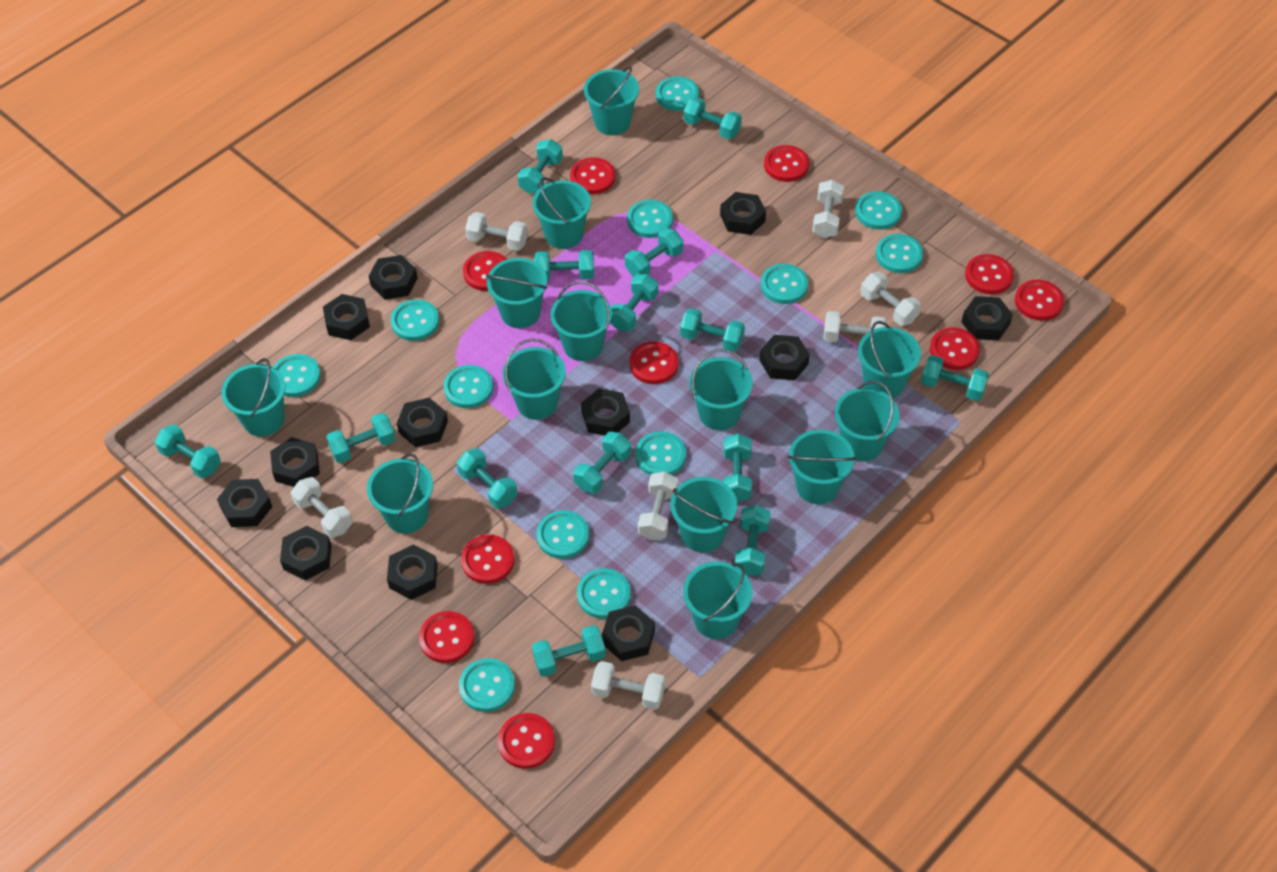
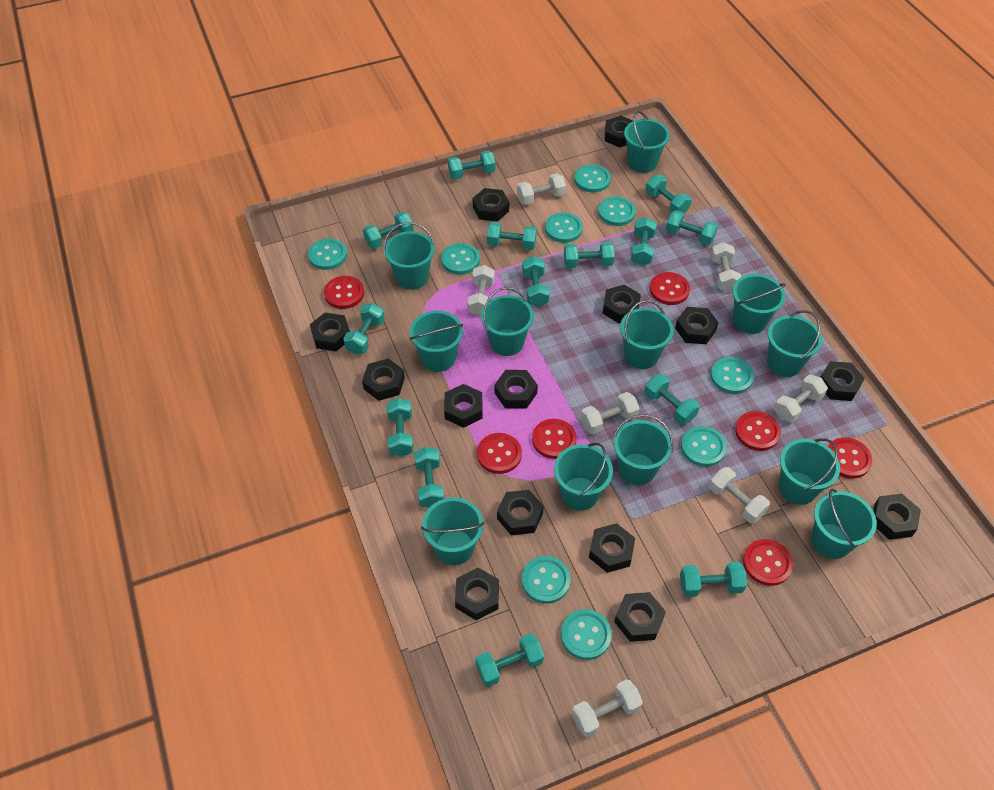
black nut: 12 -> 14
red button: 10 -> 7
turquoise bucket: 13 -> 12
turquoise button: 12 -> 9

